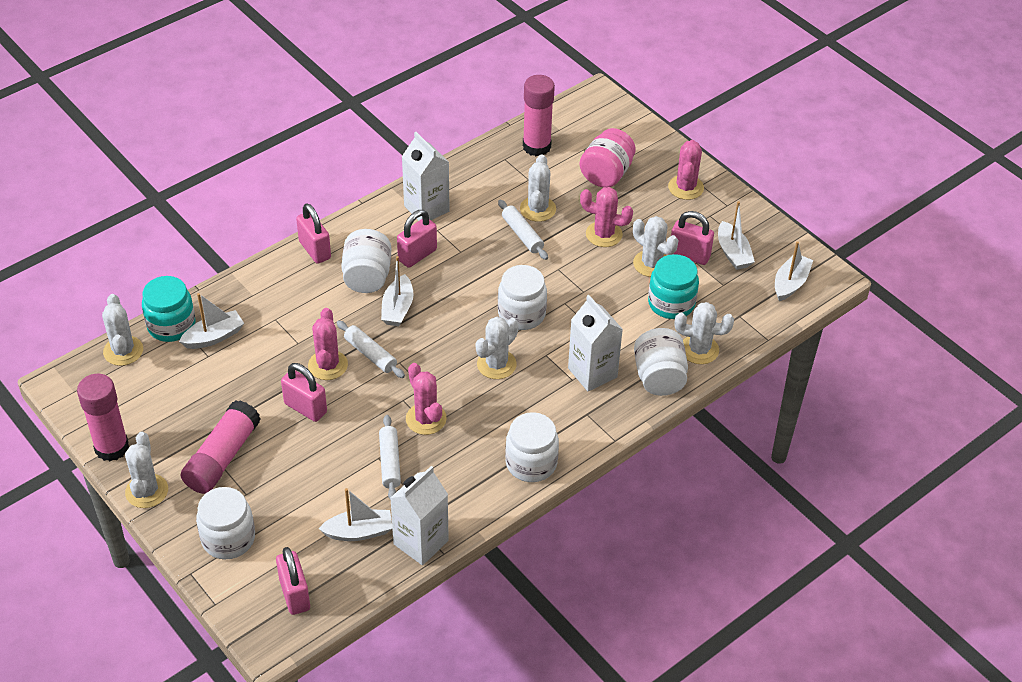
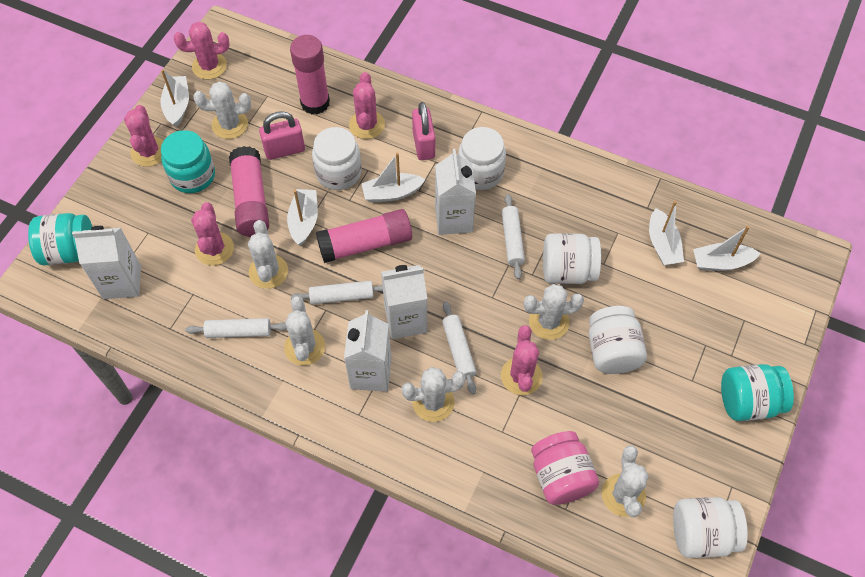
pink cactus: 4 -> 5
pink padlock: 5 -> 2
turquoise jar: 2 -> 3
white carton: 3 -> 4
white rolling pin: 3 -> 4

